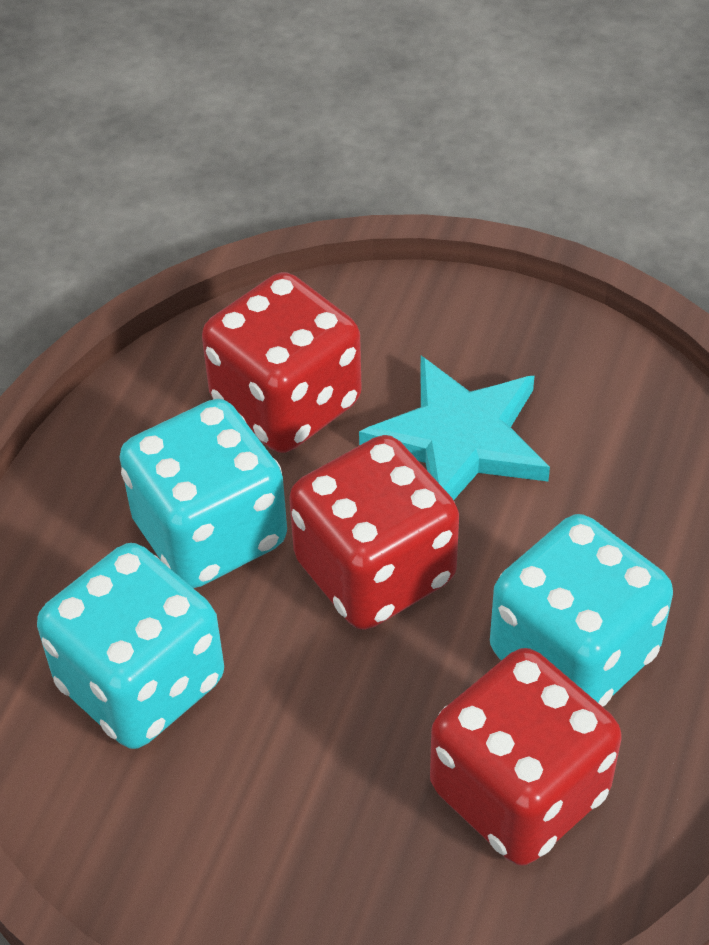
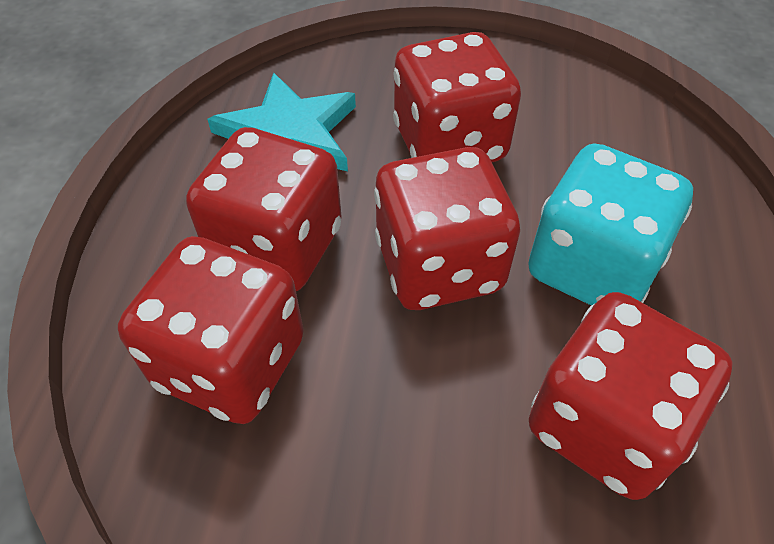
red dice: 3 -> 5
turquoise dice: 3 -> 1

